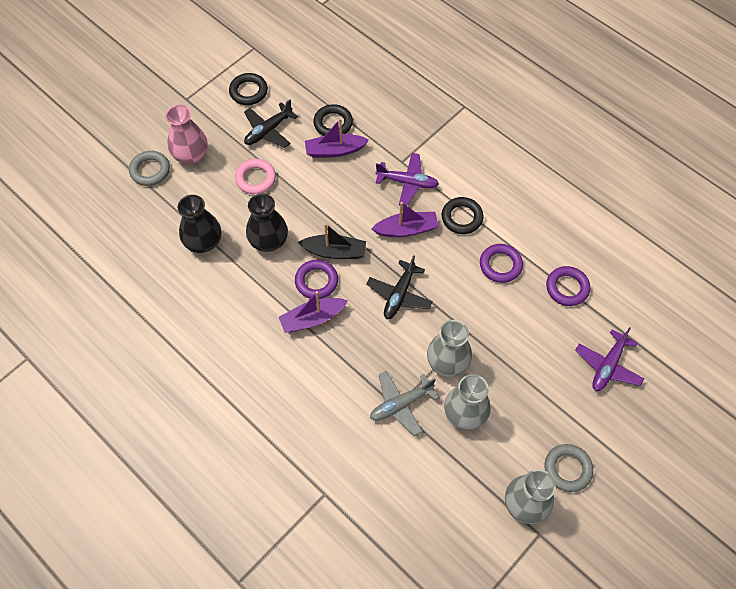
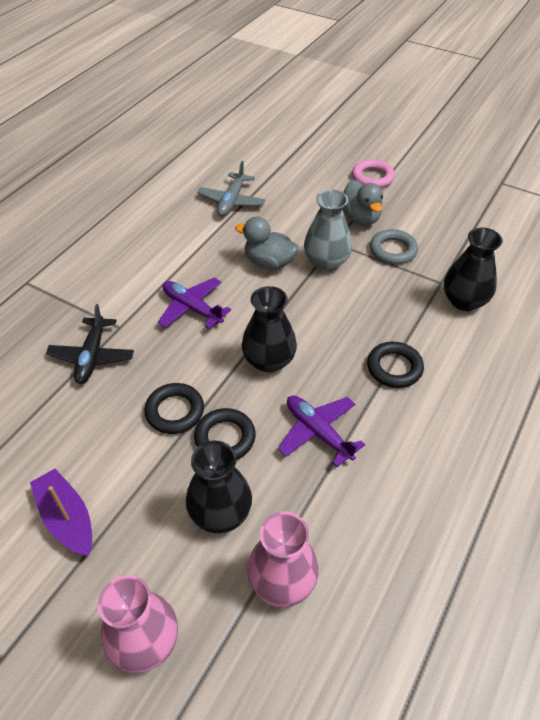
black boat: 1 -> 0
black plane: 2 -> 1
black vase: 2 -> 3
grey duck: 0 -> 2
grey ring: 2 -> 1
grey vase: 3 -> 1
pink vase: 1 -> 2
purple boat: 3 -> 1
purple ring: 3 -> 0

